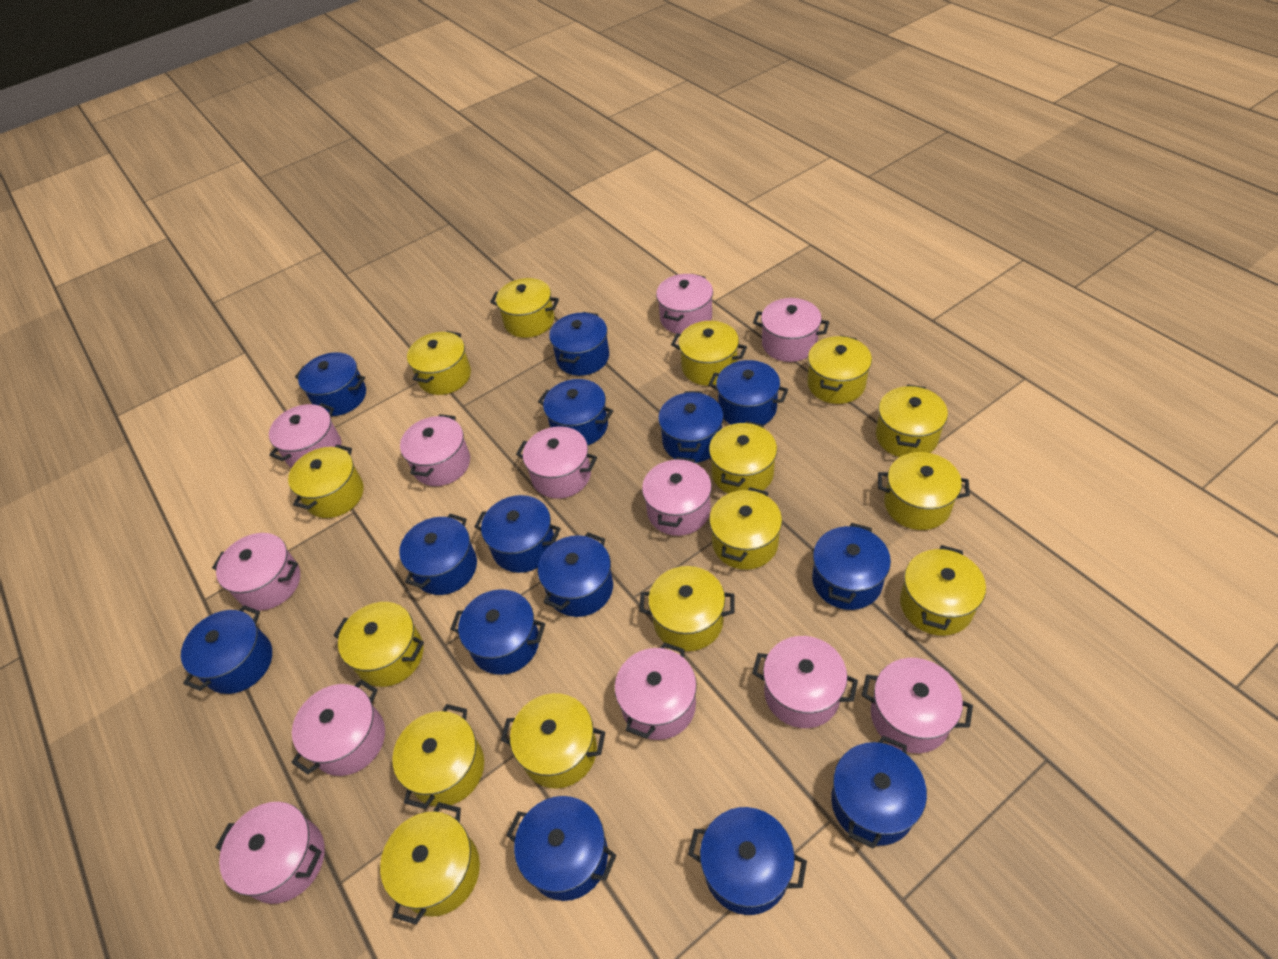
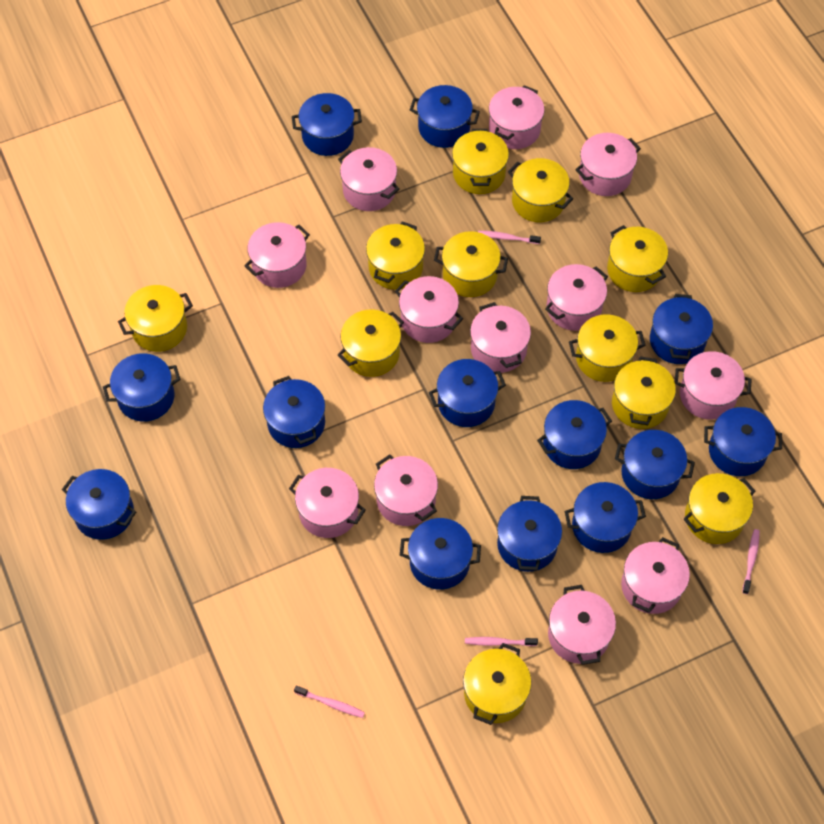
blue pot: 14 -> 13
pink toothbrush: 0 -> 4
yellow pot: 15 -> 11

